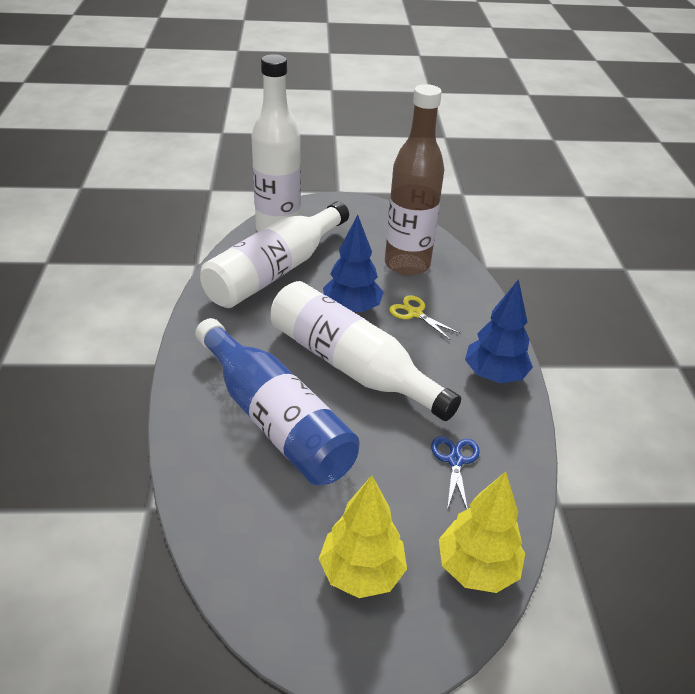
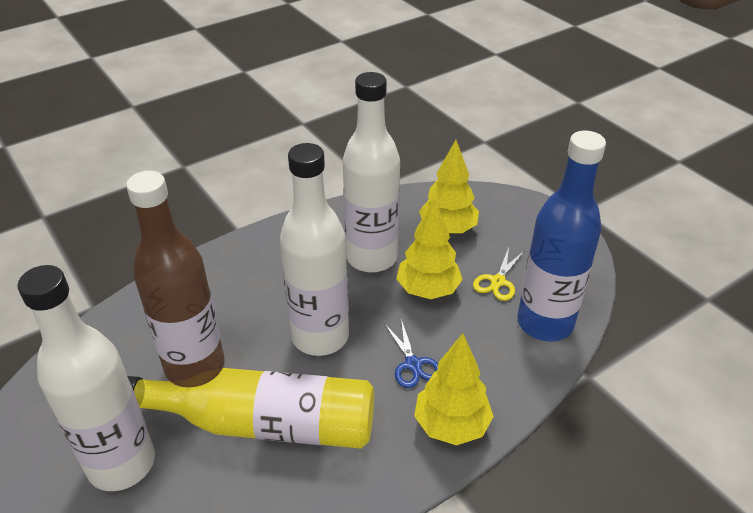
blue tree: 2 -> 0
yellow bottle: 0 -> 1
yellow tree: 2 -> 3

